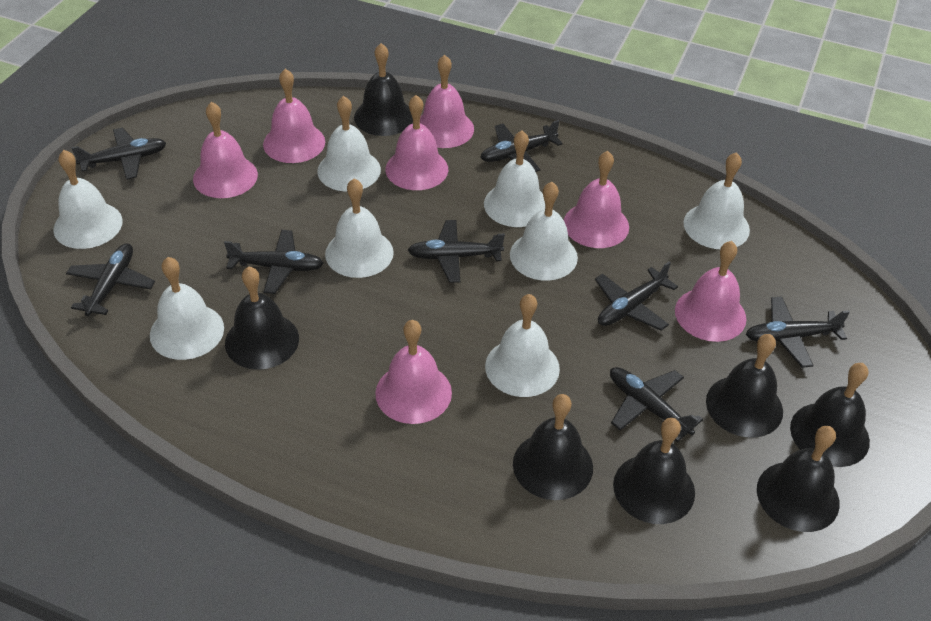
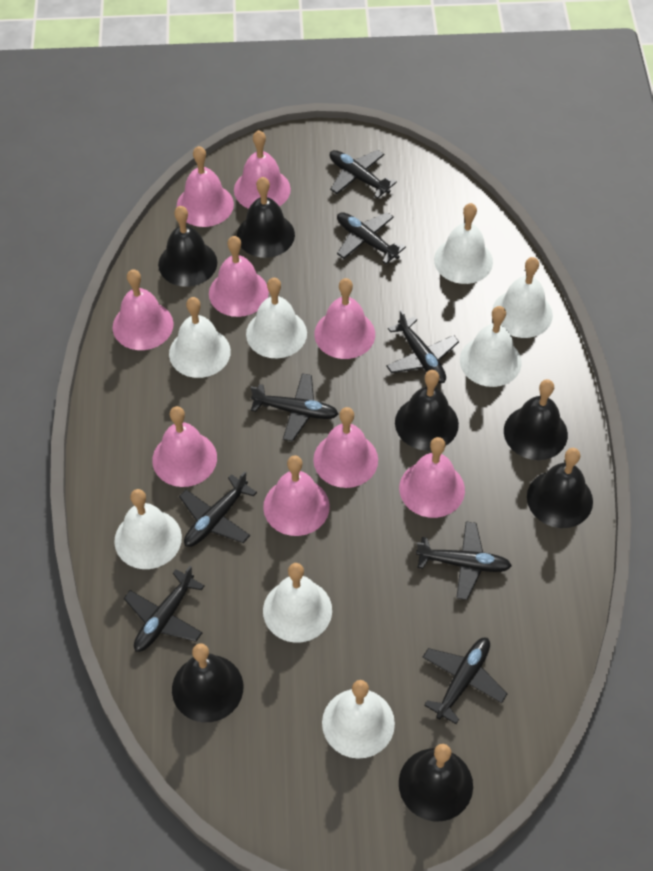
pink bell: 7 -> 9

